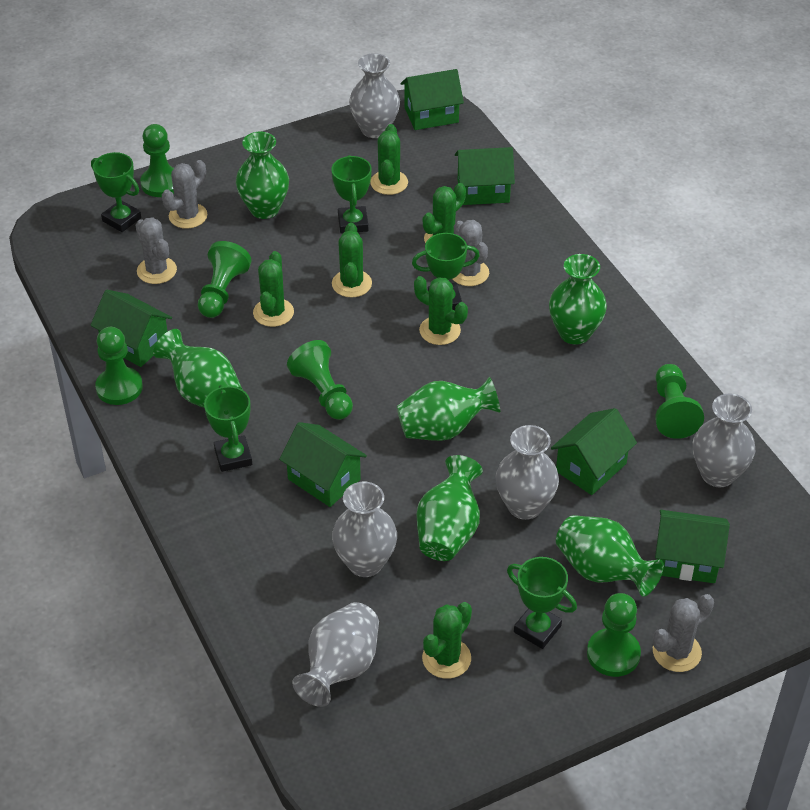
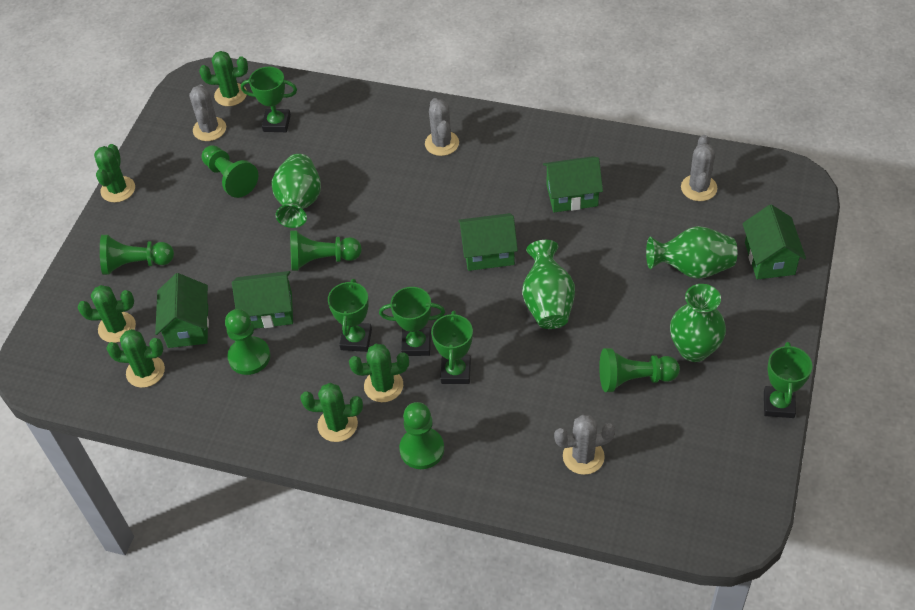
green house: 6 -> 5
green vase: 6 -> 4
grey vase: 5 -> 0

